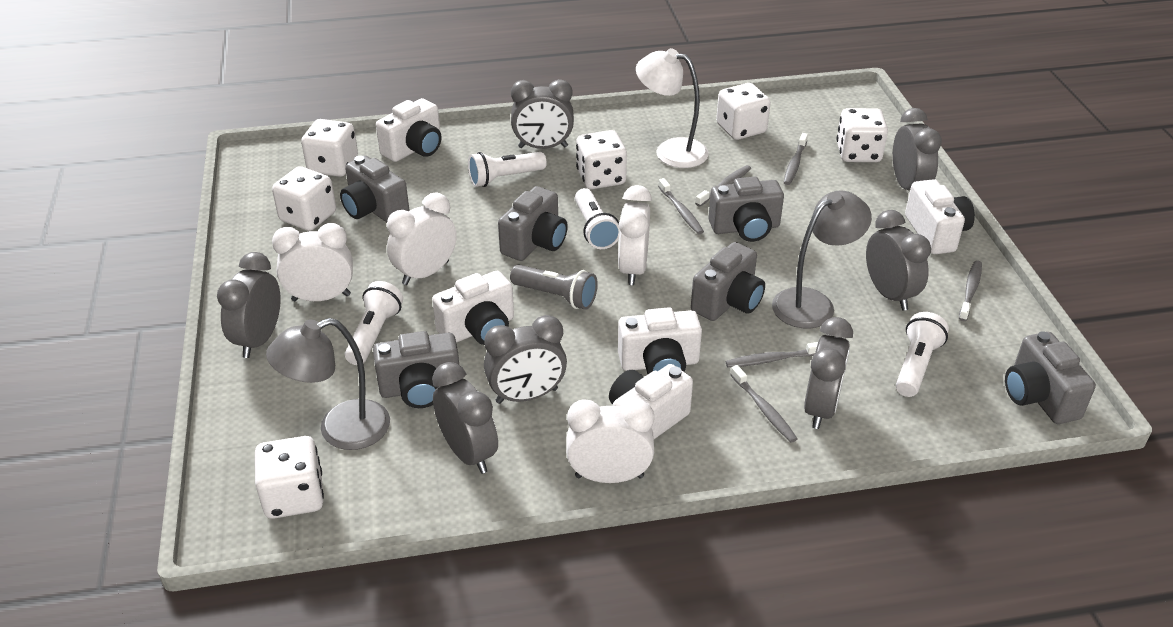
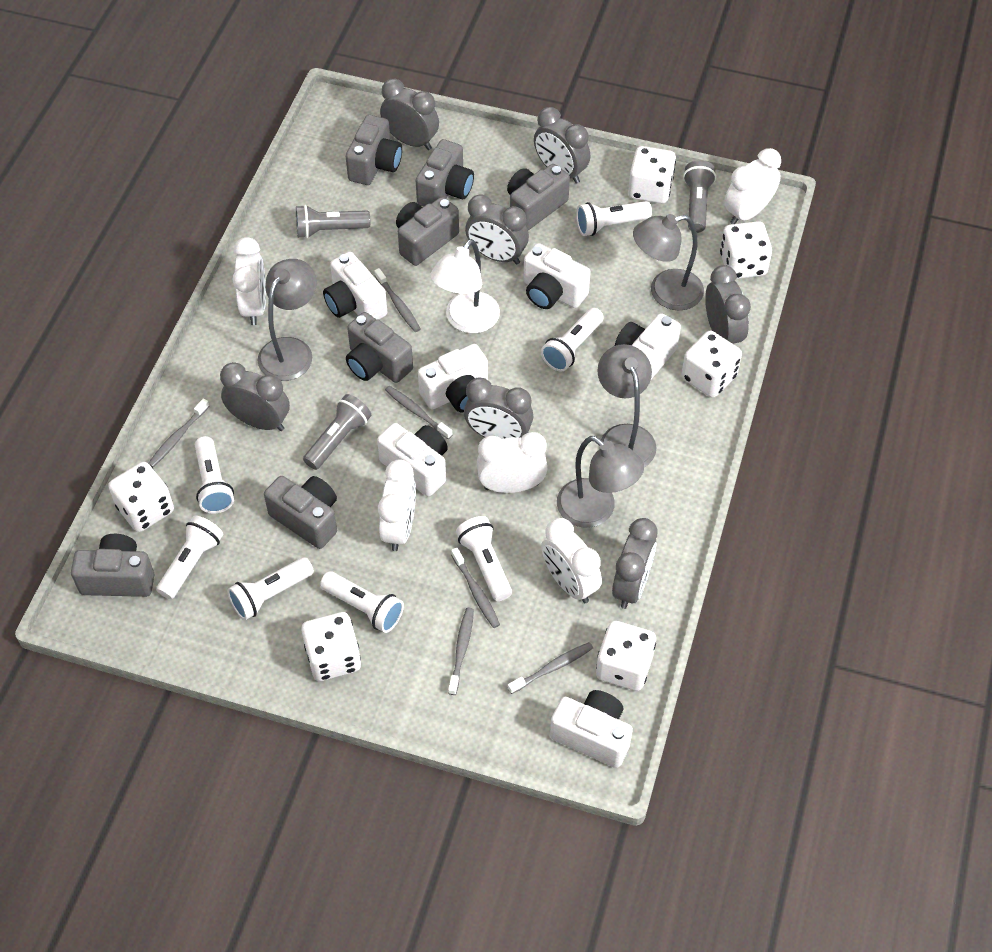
grey camera: 6 -> 7
grey flashlight: 1 -> 3
grey lamp: 2 -> 4
white camera: 5 -> 6
white clock: 4 -> 5
white flashlight: 4 -> 7

